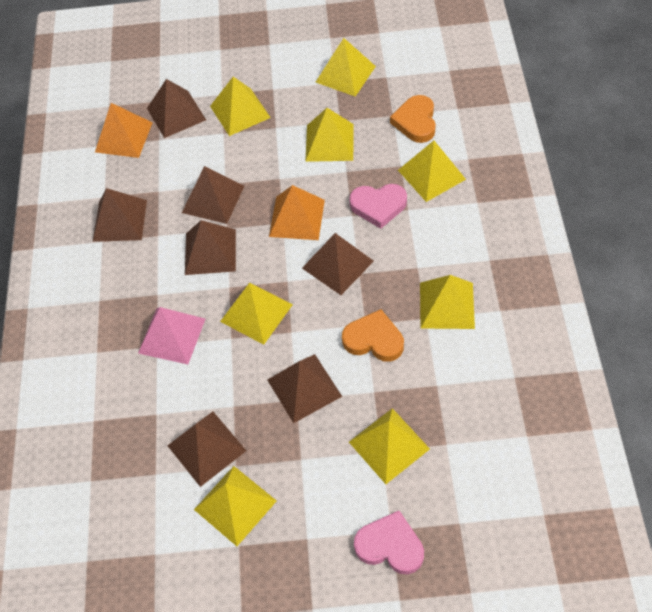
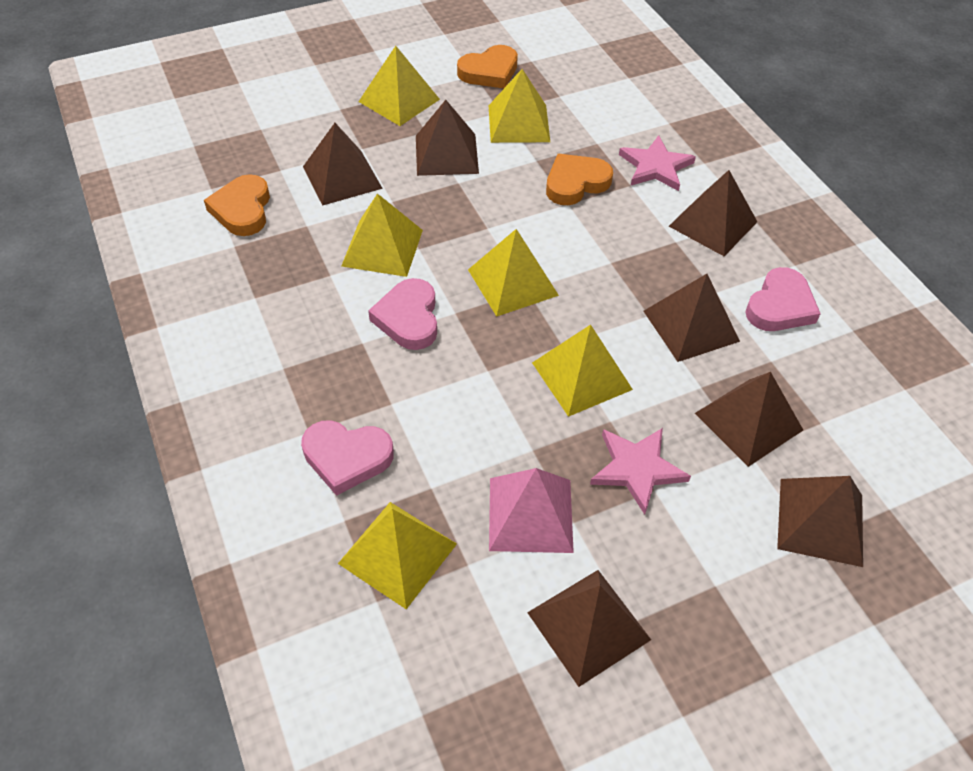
orange heart: 2 -> 3
orange pyramid: 2 -> 0
pink heart: 2 -> 3
pink star: 0 -> 2
yellow pyramid: 8 -> 6

